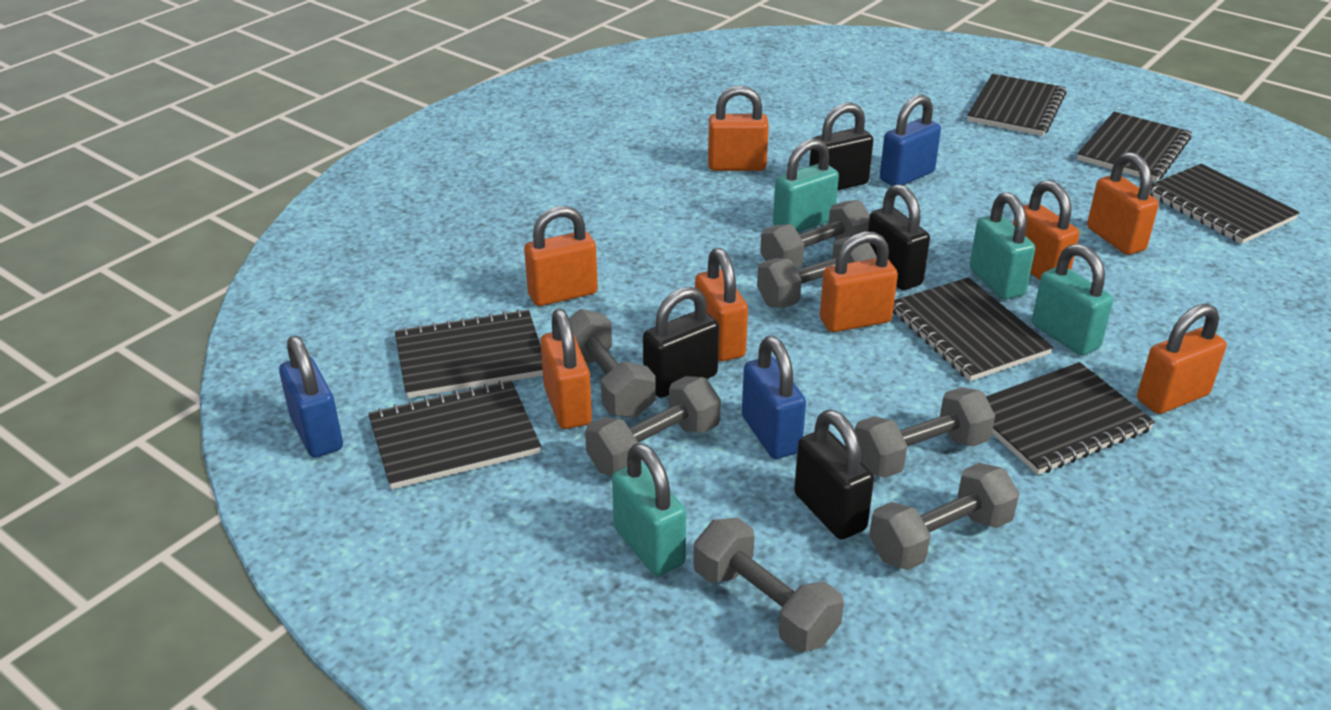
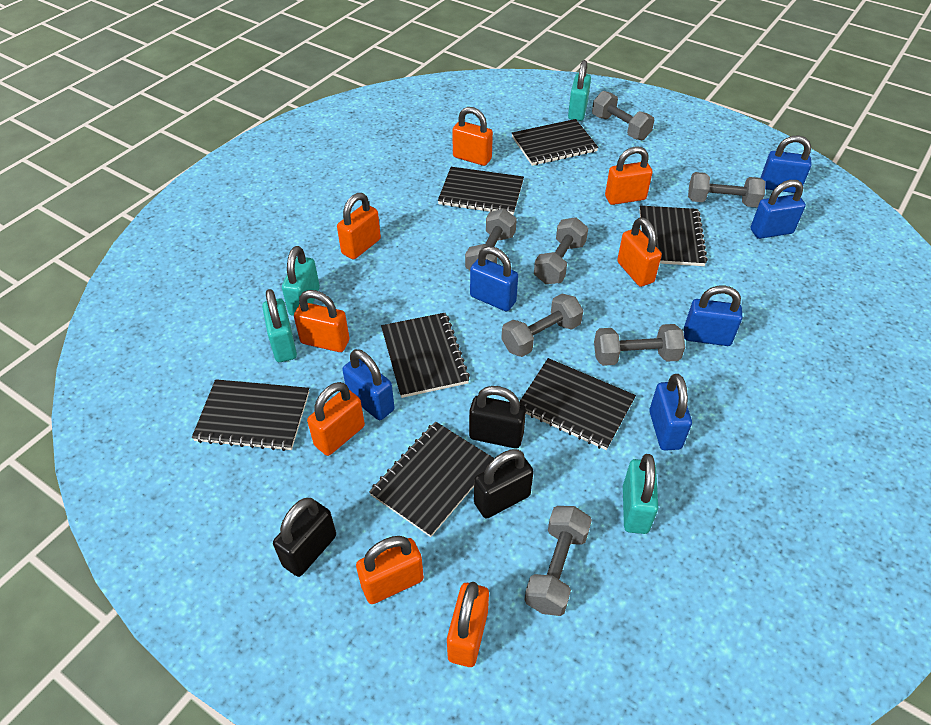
black padlock: 4 -> 3
blue padlock: 3 -> 6

